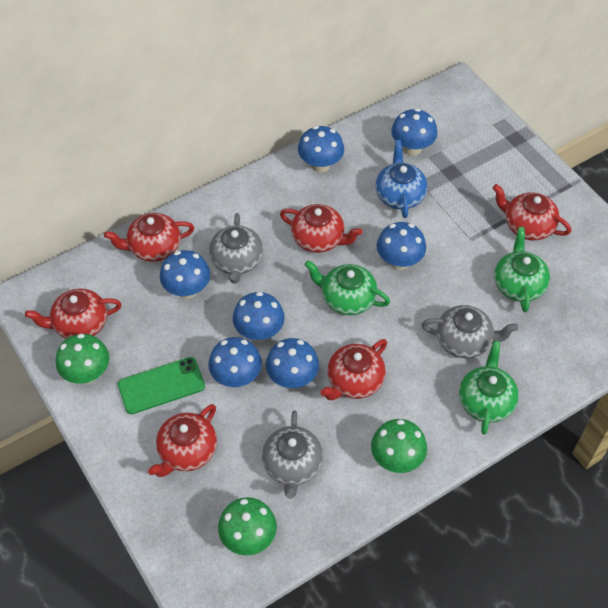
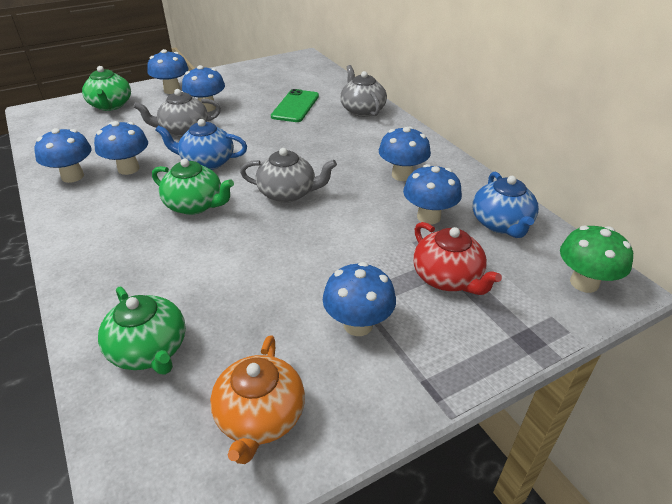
blue teapot: 1 -> 2
green mushroom: 3 -> 1
orange teapot: 0 -> 1
red teapot: 6 -> 1

